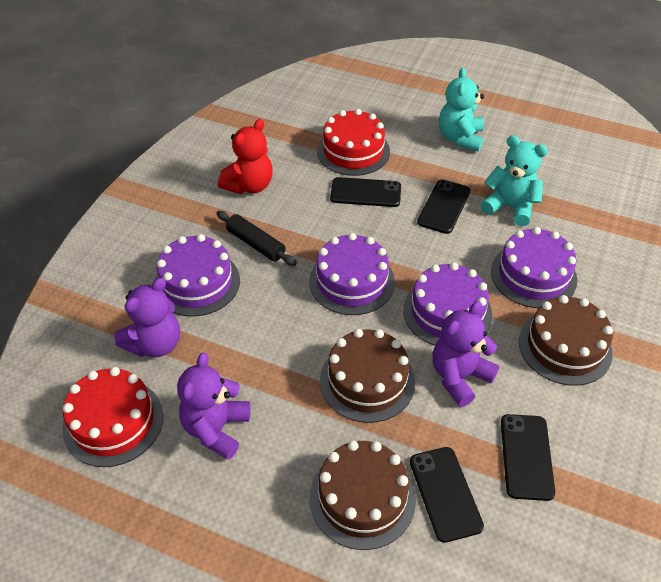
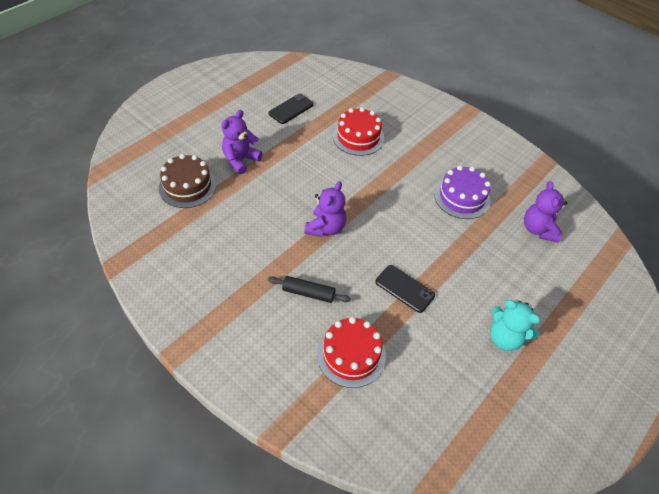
black phone: 4 -> 2
brown cake: 3 -> 1
purple cake: 4 -> 1
red teddy bear: 1 -> 0
turquoise teddy bear: 2 -> 1

